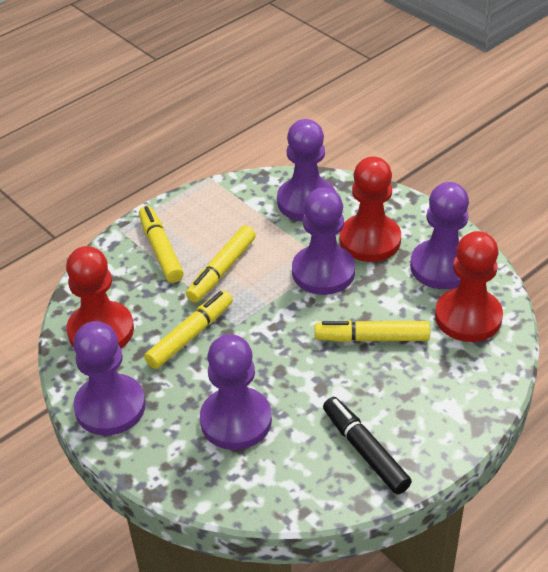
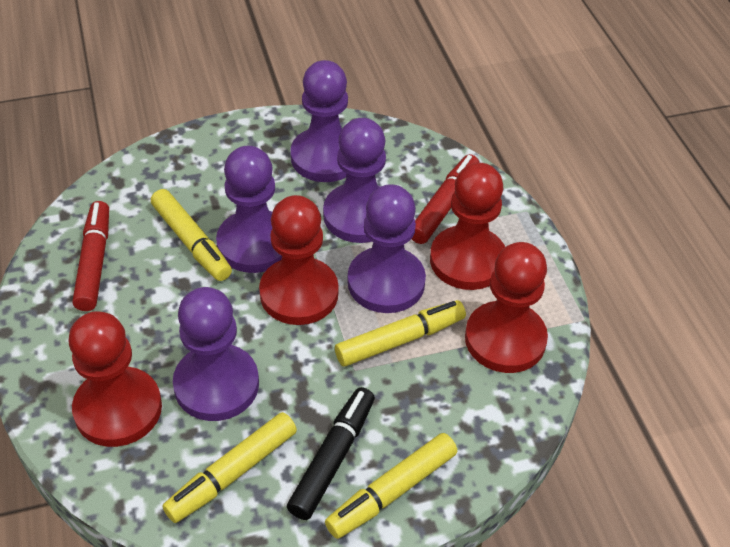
red marker: 0 -> 2
red pawn: 3 -> 4

